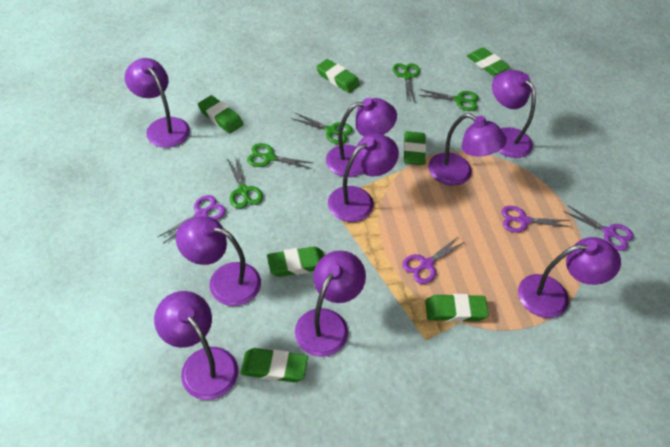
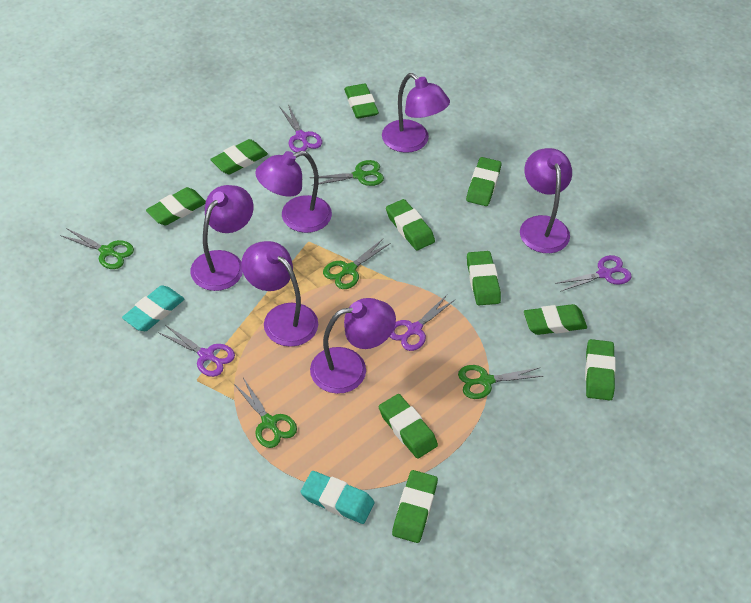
green eraser: 7 -> 10
purple lamp: 9 -> 6
turquoise eraser: 0 -> 2

